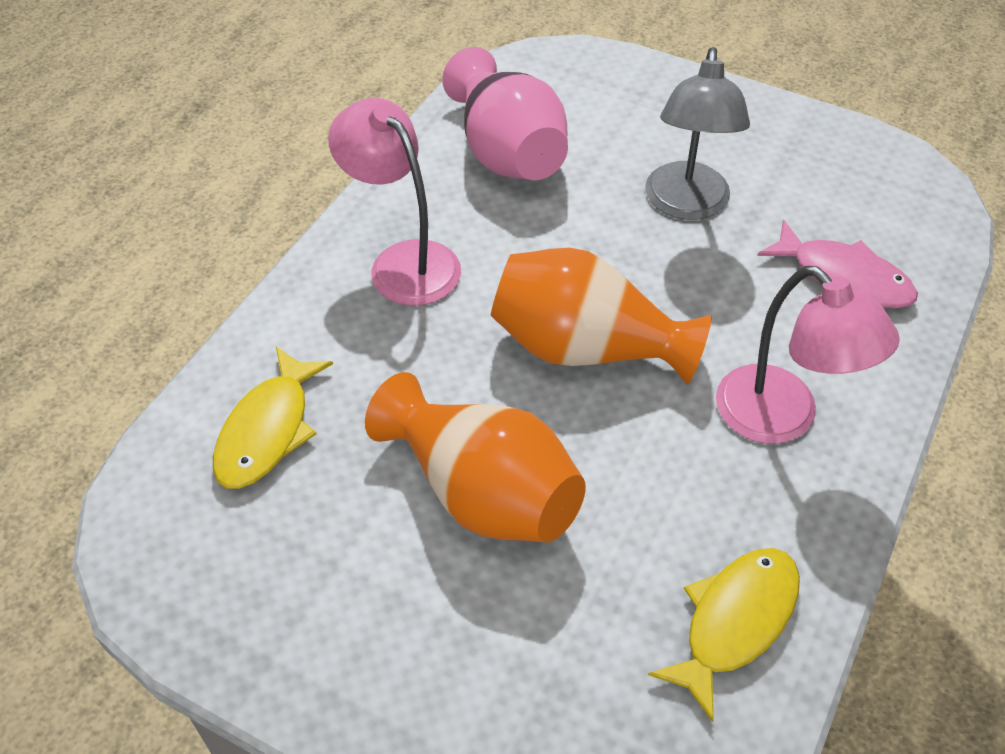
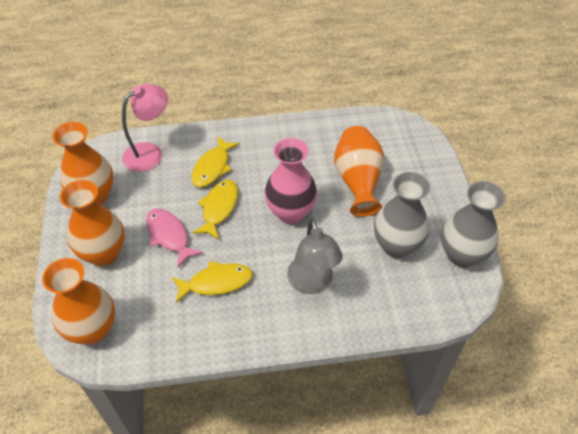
grey vase: 0 -> 2
orange vase: 2 -> 4
pink lamp: 2 -> 1
yellow fish: 2 -> 3

